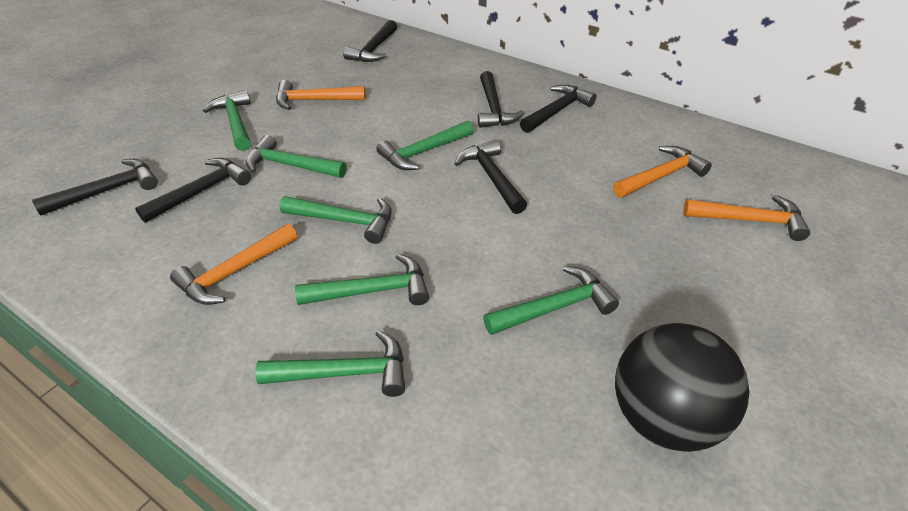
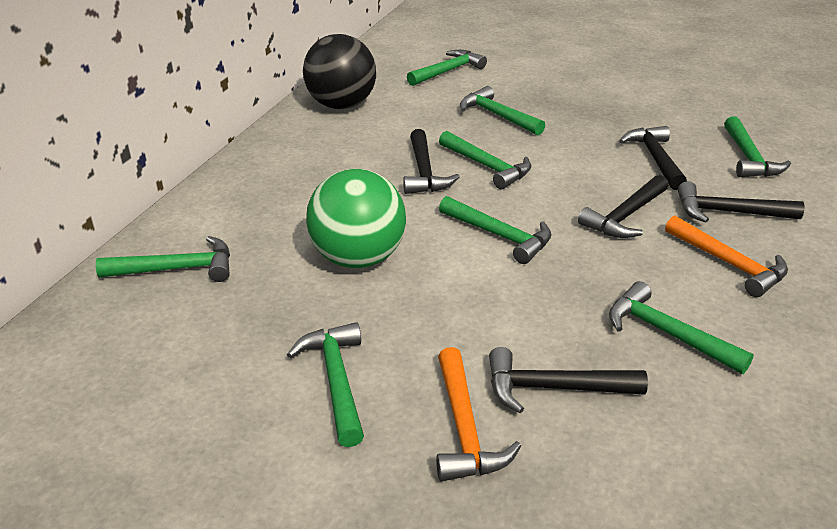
black hammer: 6 -> 5
green ball: 0 -> 1
green hammer: 7 -> 8
orange hammer: 4 -> 2

